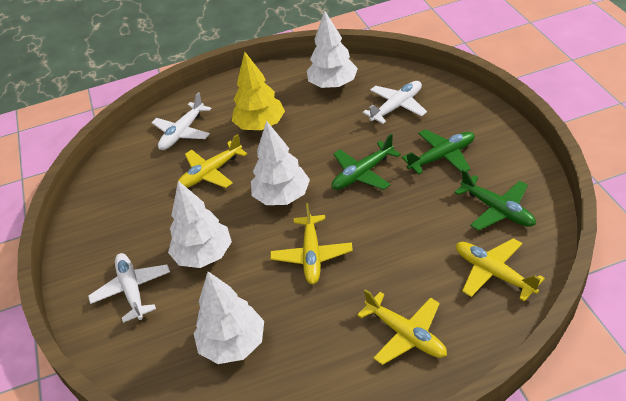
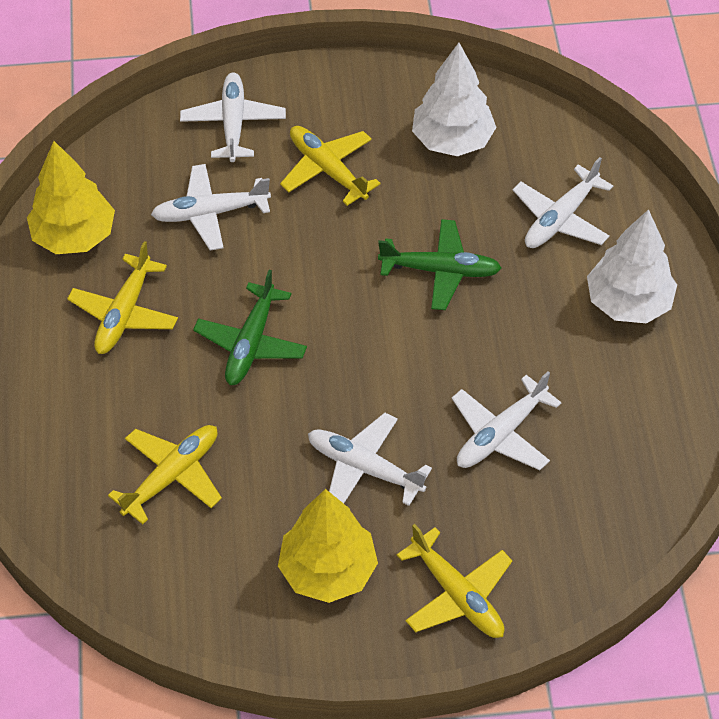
green plane: 3 -> 2
white plane: 3 -> 5
white tree: 4 -> 2
yellow tree: 1 -> 2

